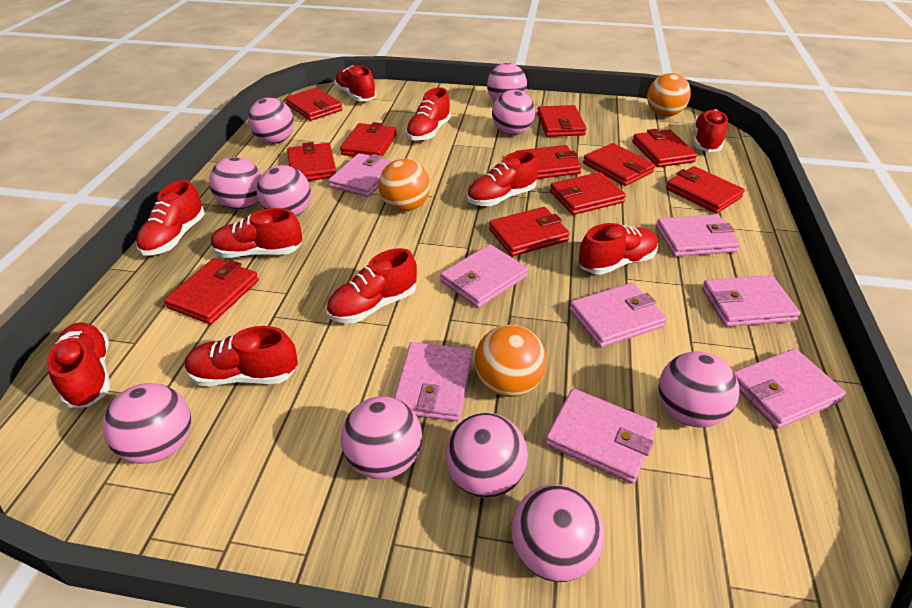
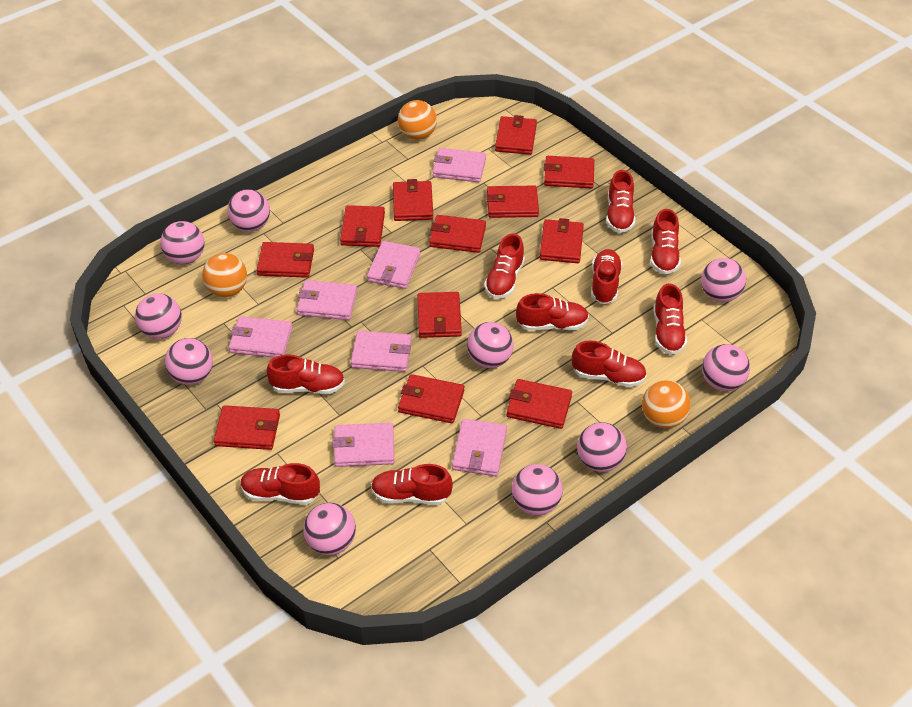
pink wallet: 8 -> 7
red wallet: 11 -> 12

